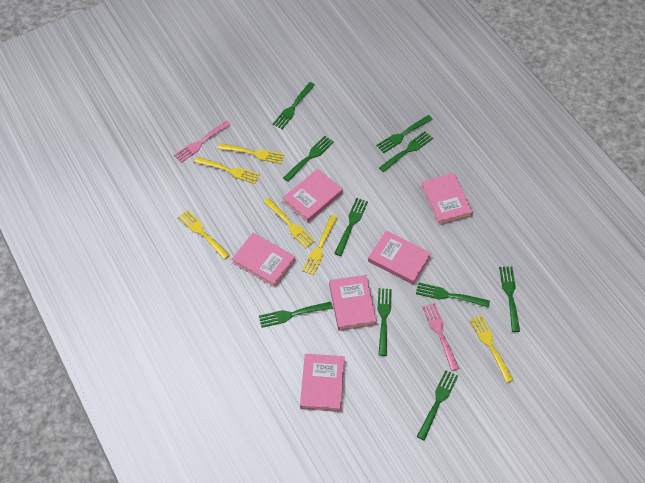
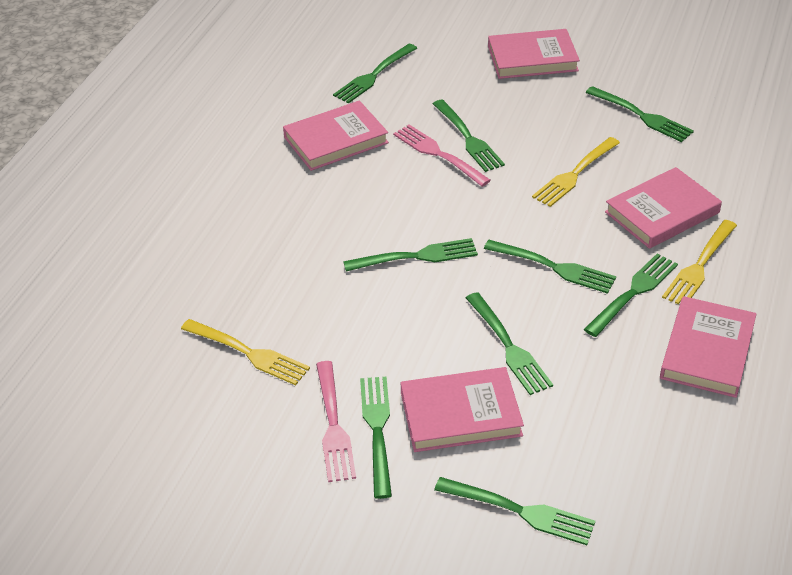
green fork: 10 -> 9
pink book: 6 -> 5
yellow fork: 6 -> 3

